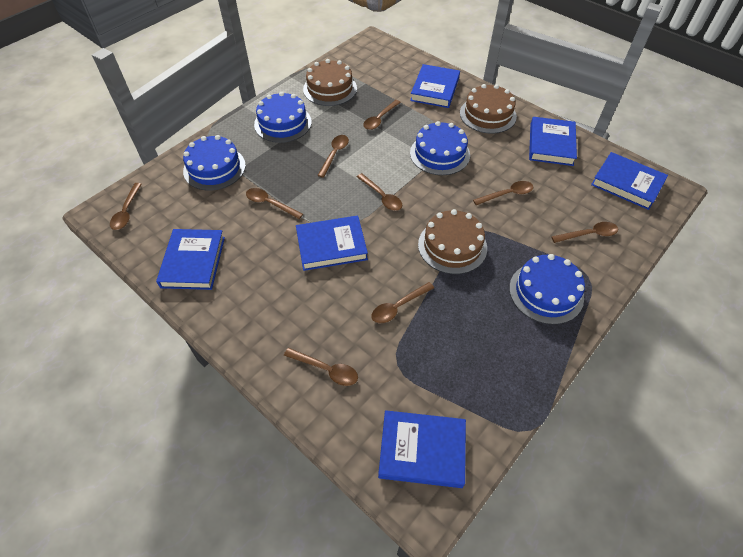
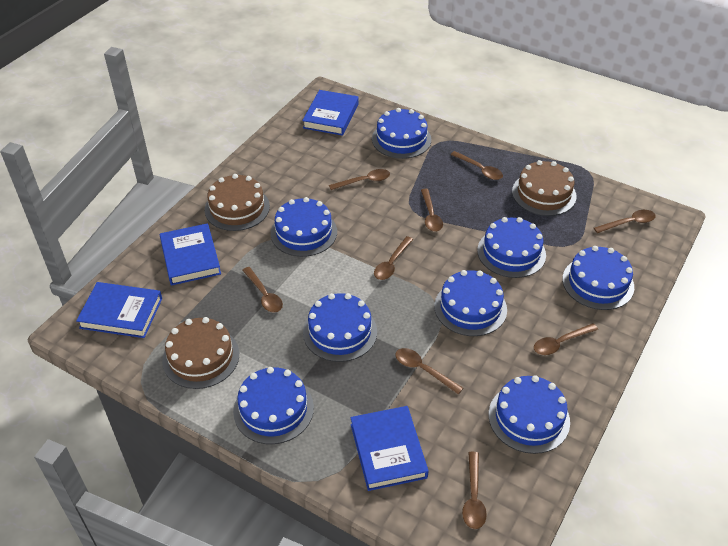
blue book: 6 -> 4
blue cake: 4 -> 8

